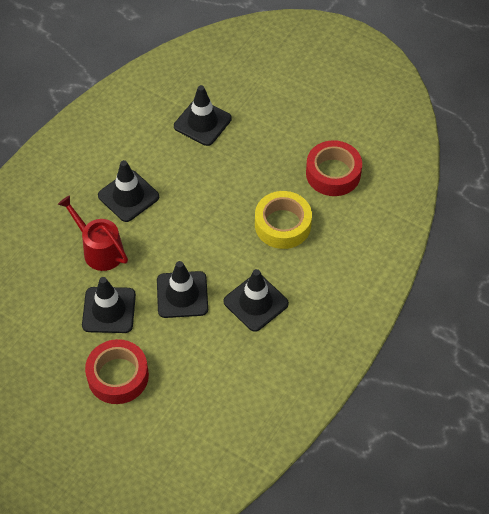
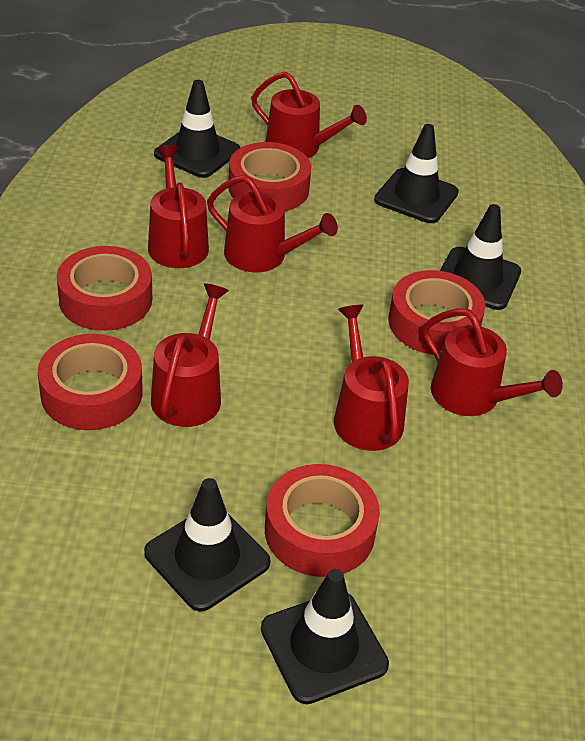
red tape: 2 -> 5
red watering can: 1 -> 6
yellow tape: 1 -> 0

